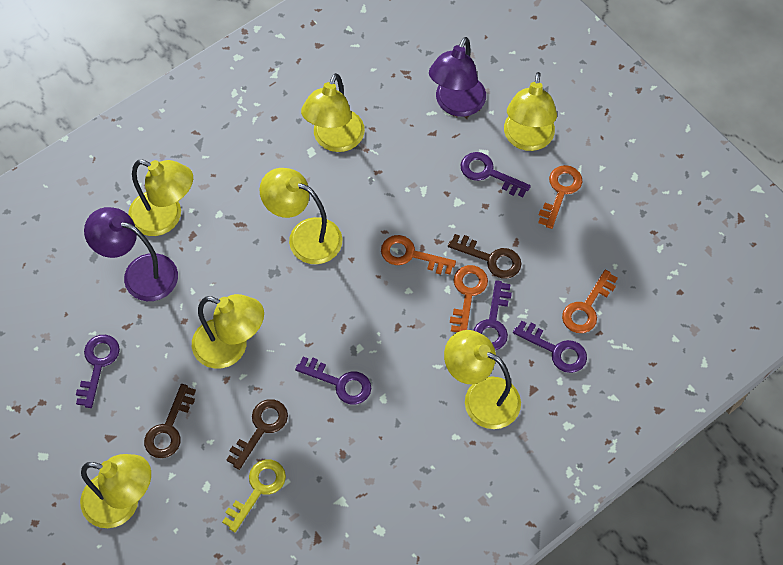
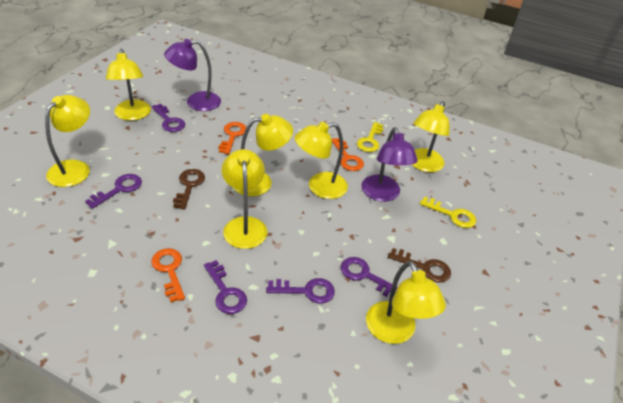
brown key: 3 -> 2
orange key: 4 -> 3
yellow key: 1 -> 2

